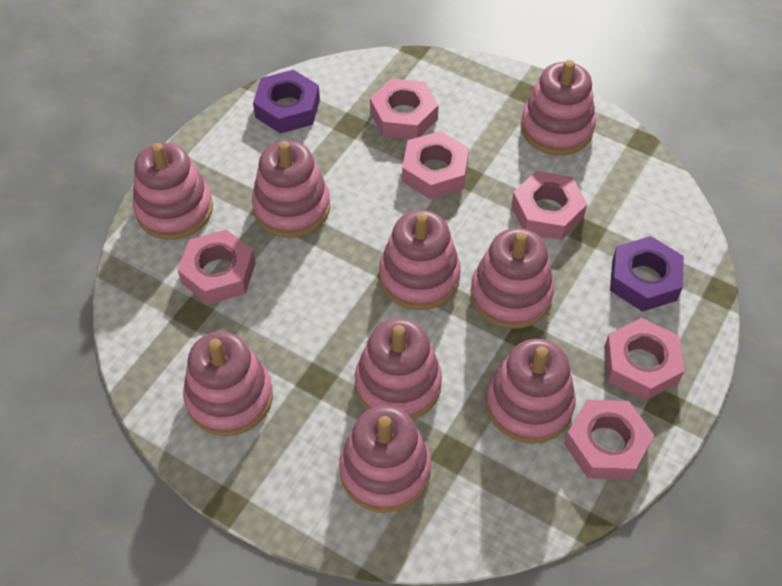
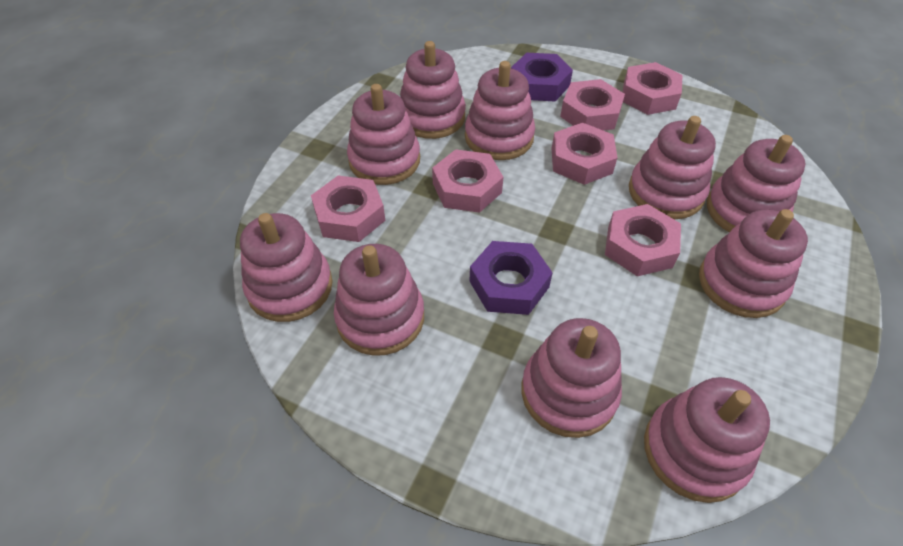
pink stacking toy: 9 -> 10

